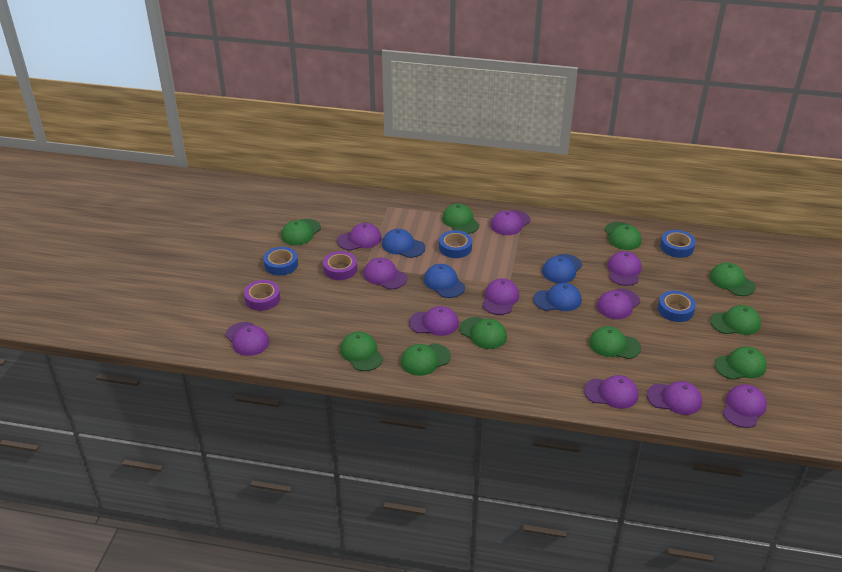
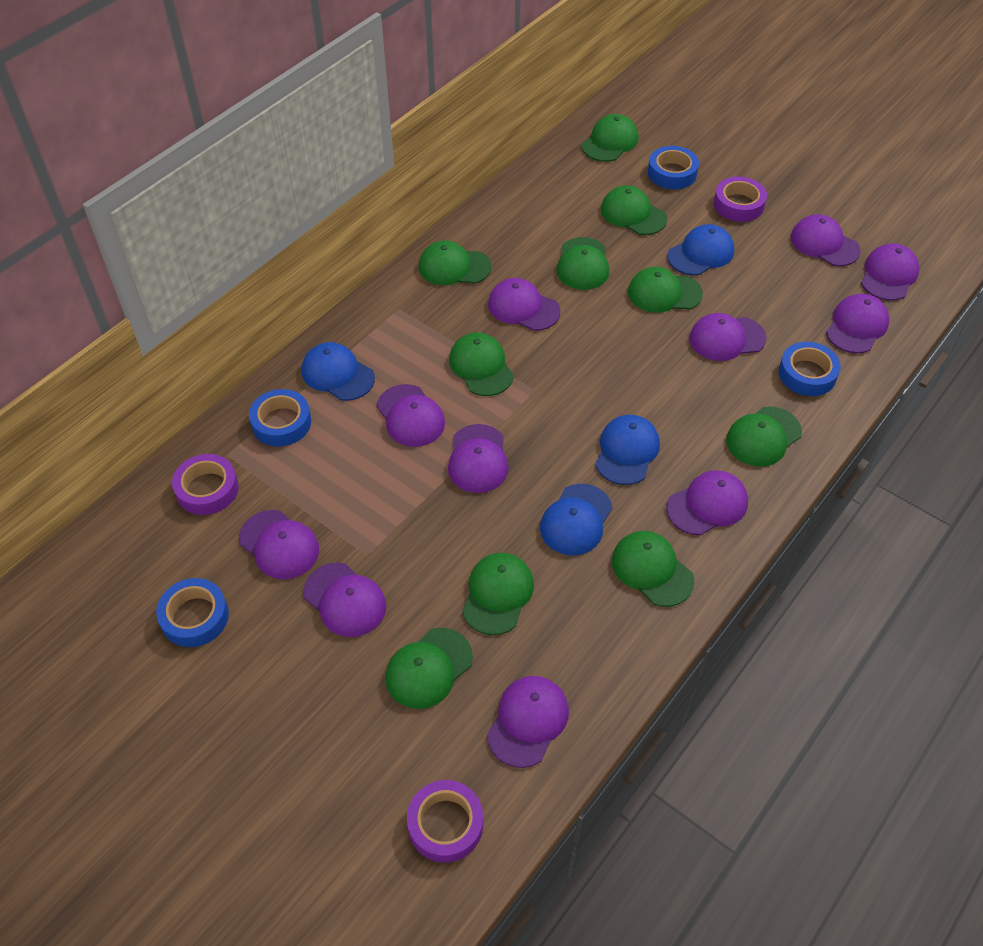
purple tape: 2 -> 3

